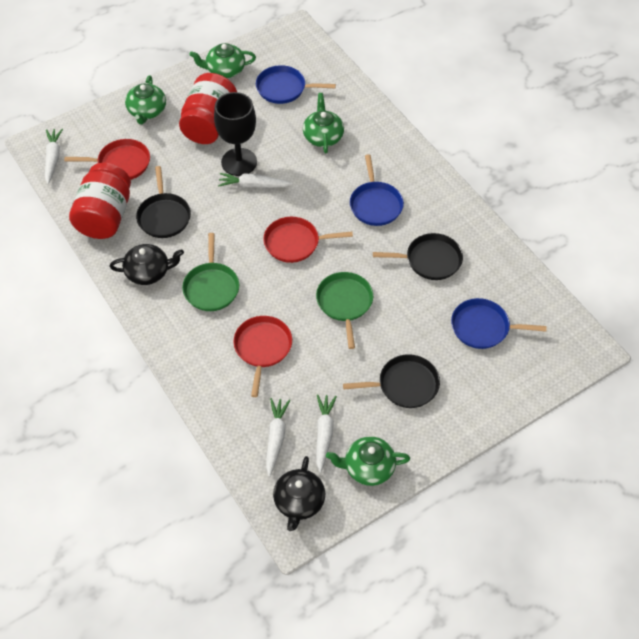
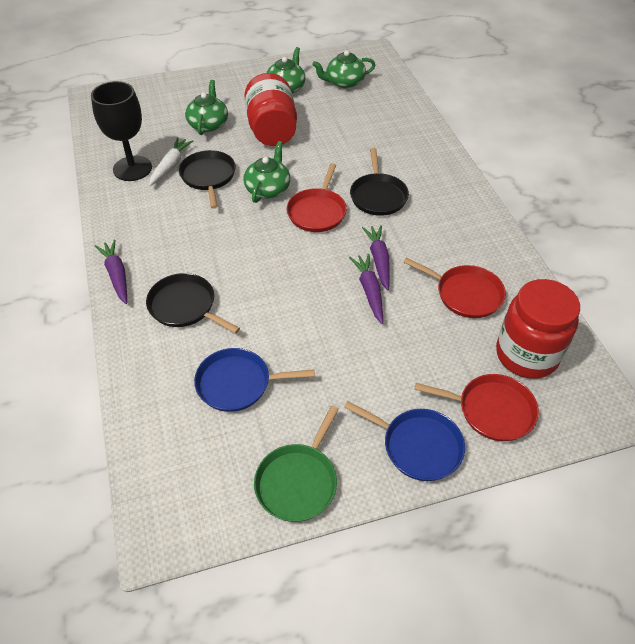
black teapot: 2 -> 0
blue pan: 3 -> 2
green pan: 2 -> 1
purple carrot: 0 -> 3
white carrot: 4 -> 1

